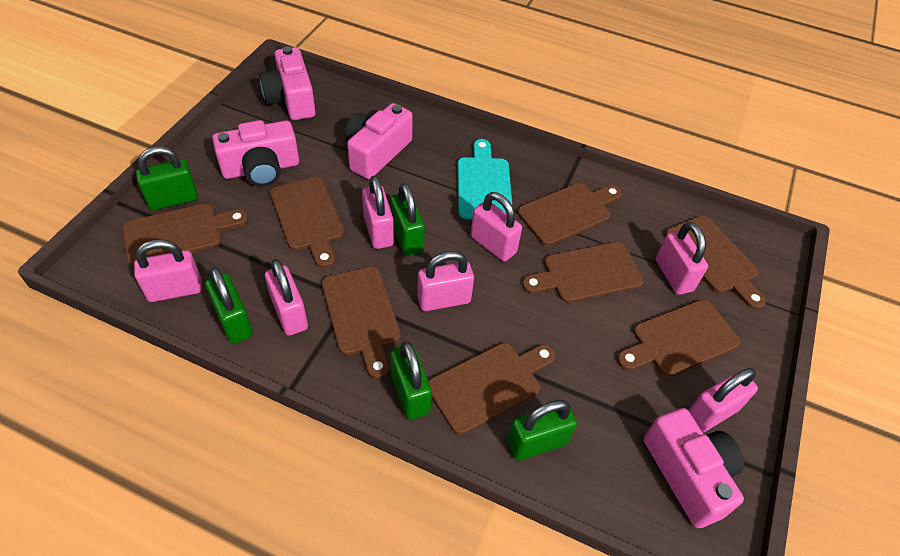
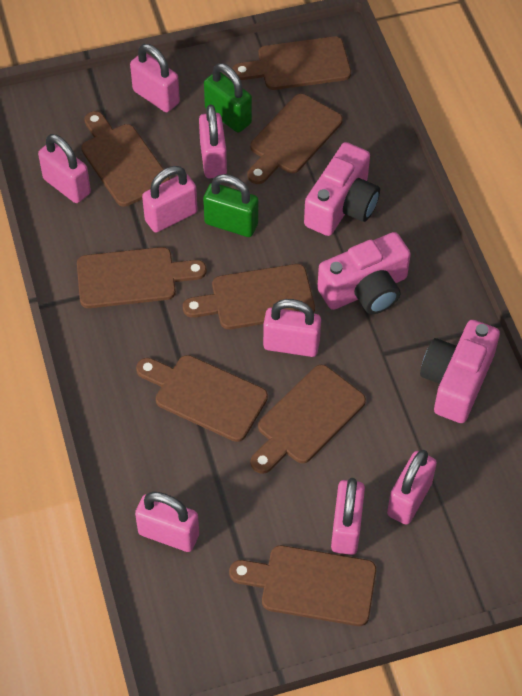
green padlock: 5 -> 2
pink camera: 4 -> 3
pink padlock: 7 -> 8
turquoise cutting board: 1 -> 0

